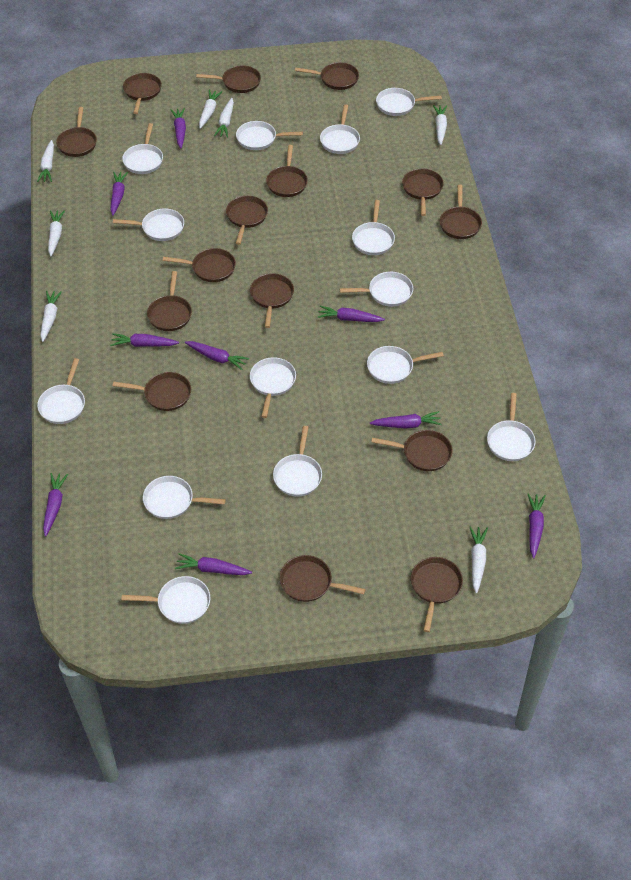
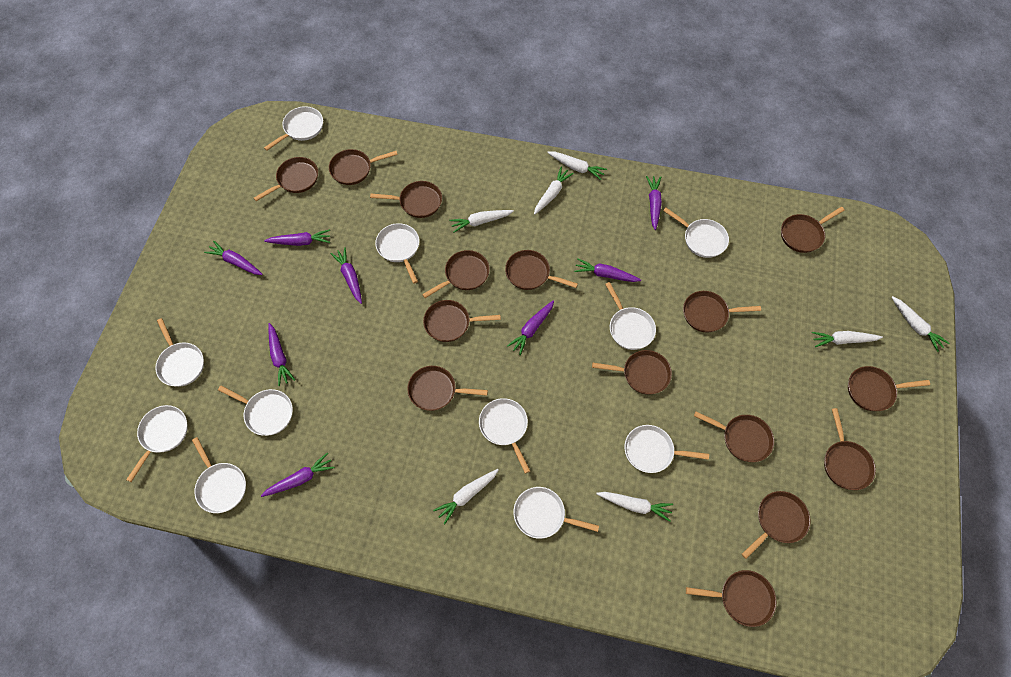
purple carrot: 9 -> 8
white pan: 14 -> 11

